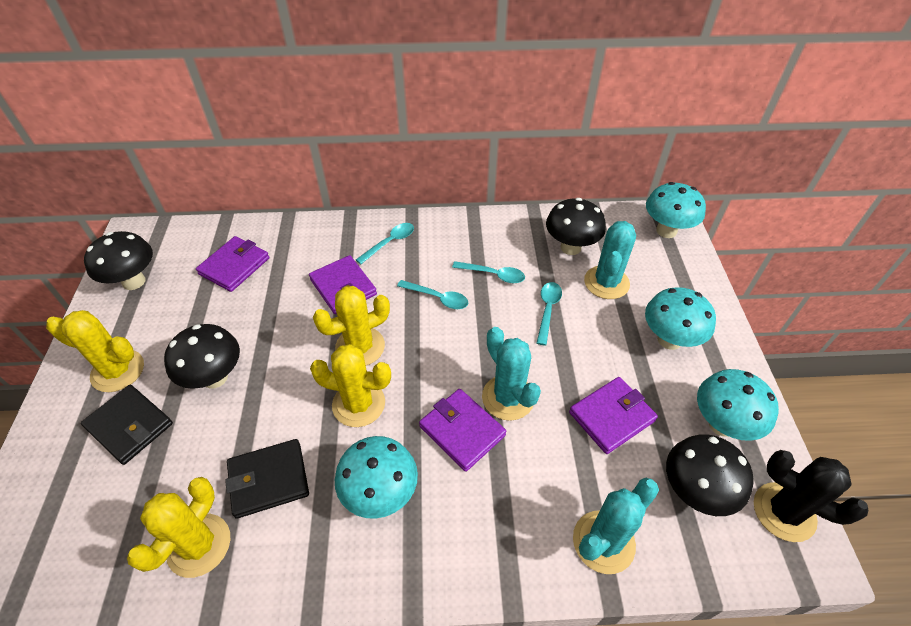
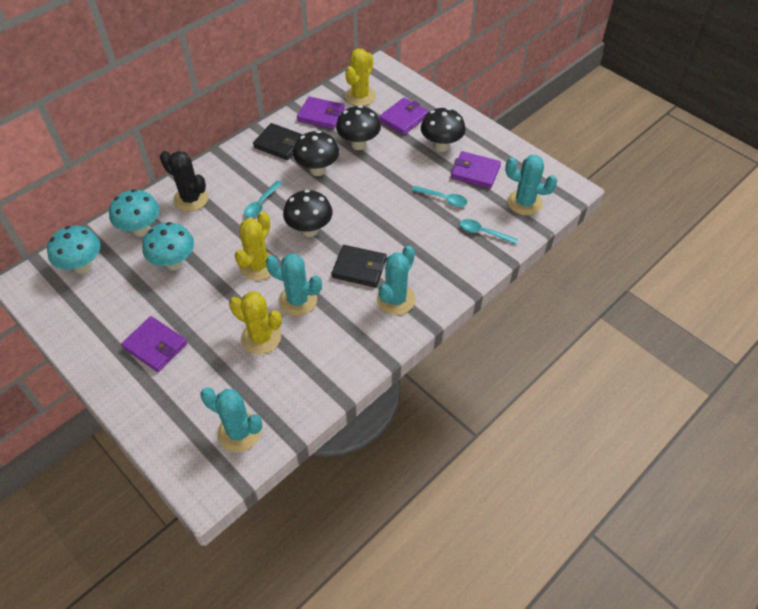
turquoise cactus: 3 -> 4
turquoise mushroom: 4 -> 3
turquoise spoon: 4 -> 3
yellow cactus: 4 -> 3

